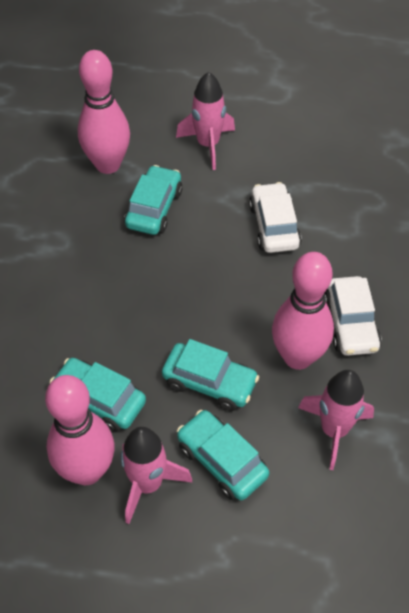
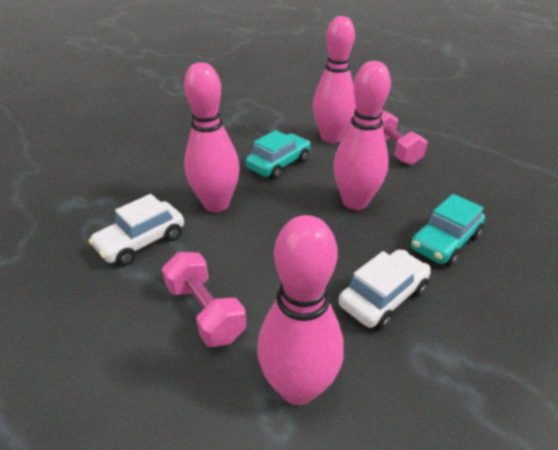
pink bowling pin: 3 -> 4
pink dumbbell: 0 -> 2
pink rocket: 3 -> 0
turquoise car: 4 -> 2

